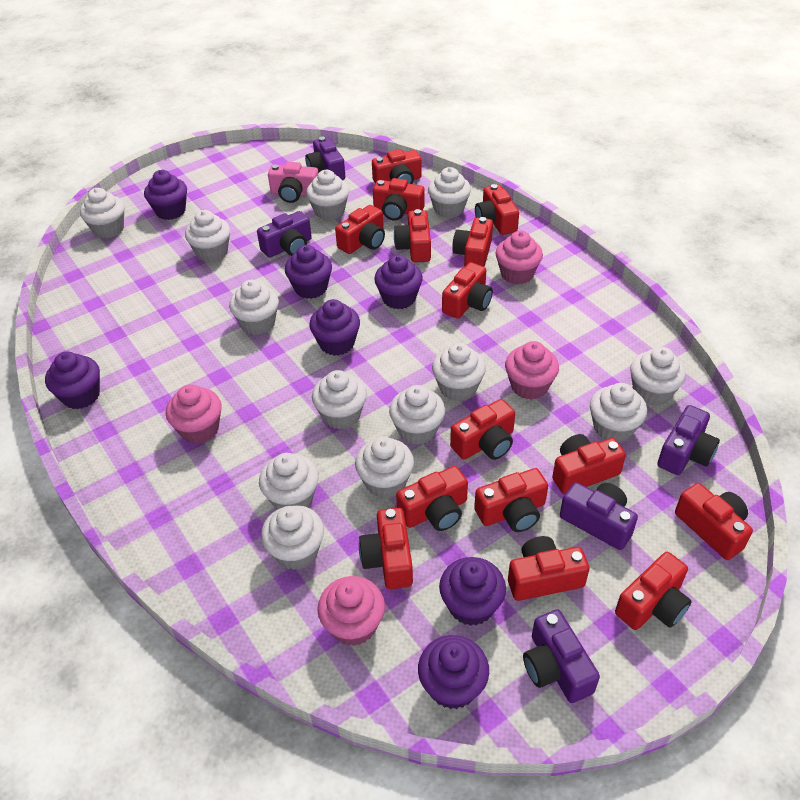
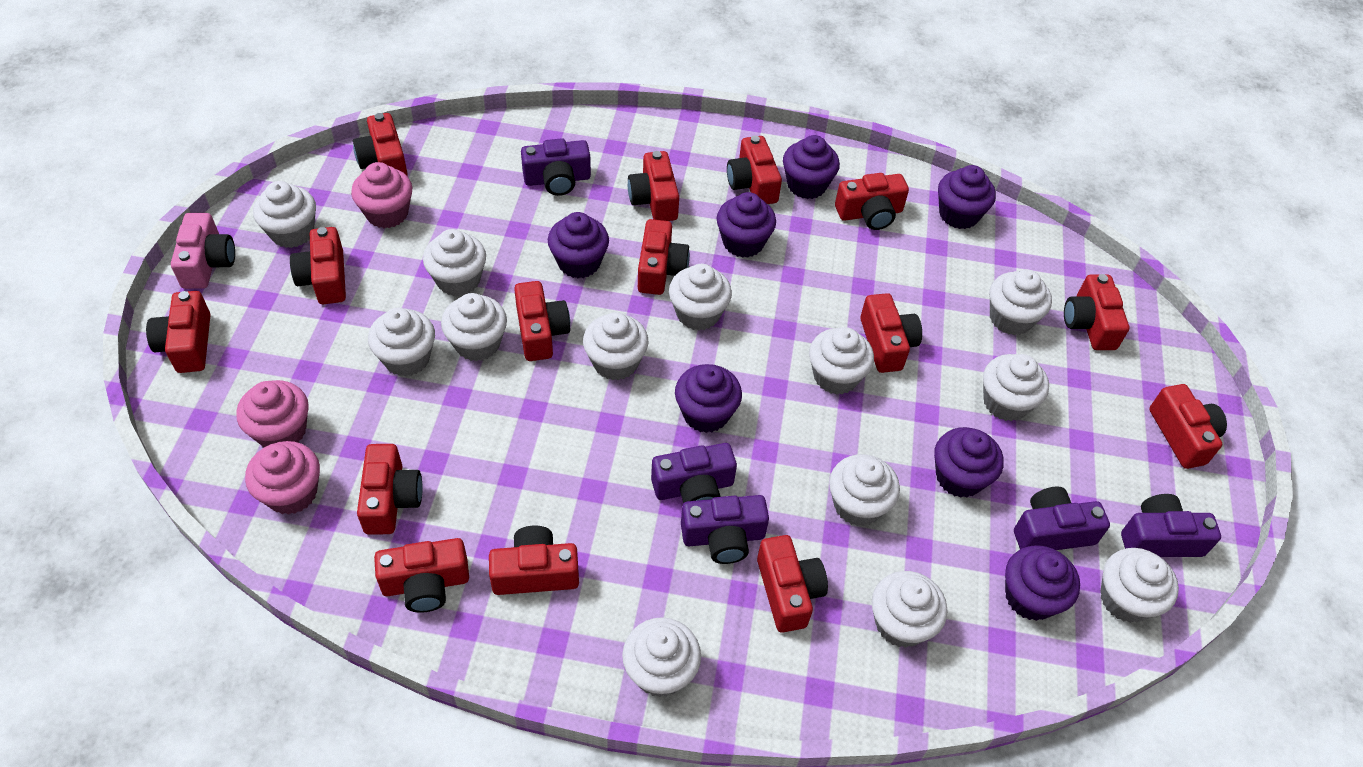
pink cupcake: 4 -> 3

